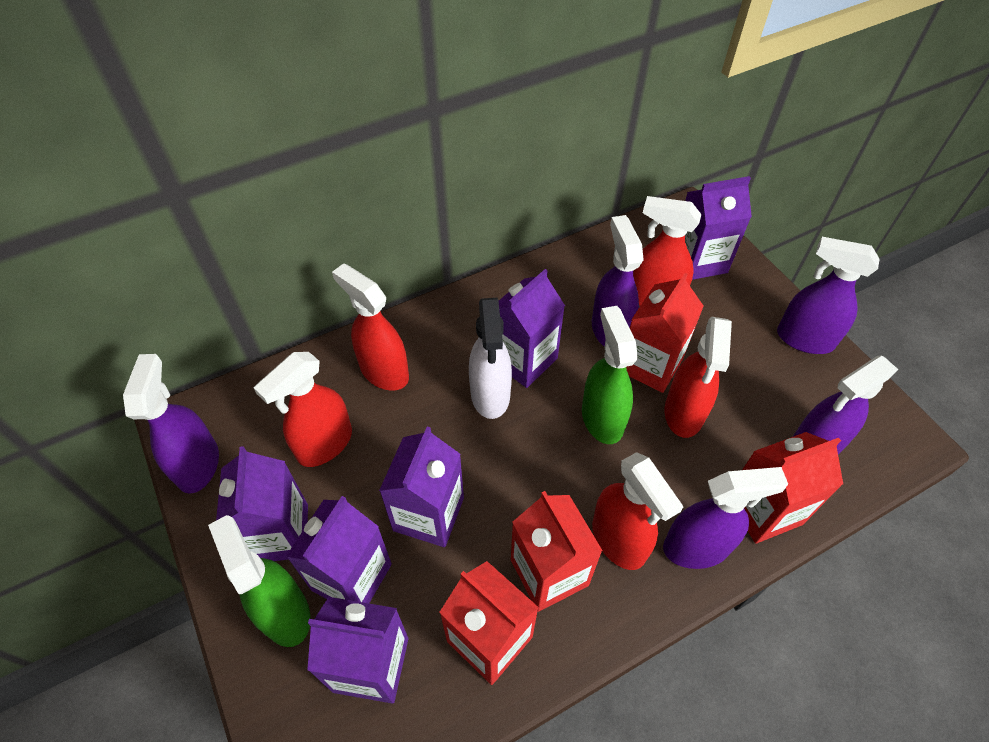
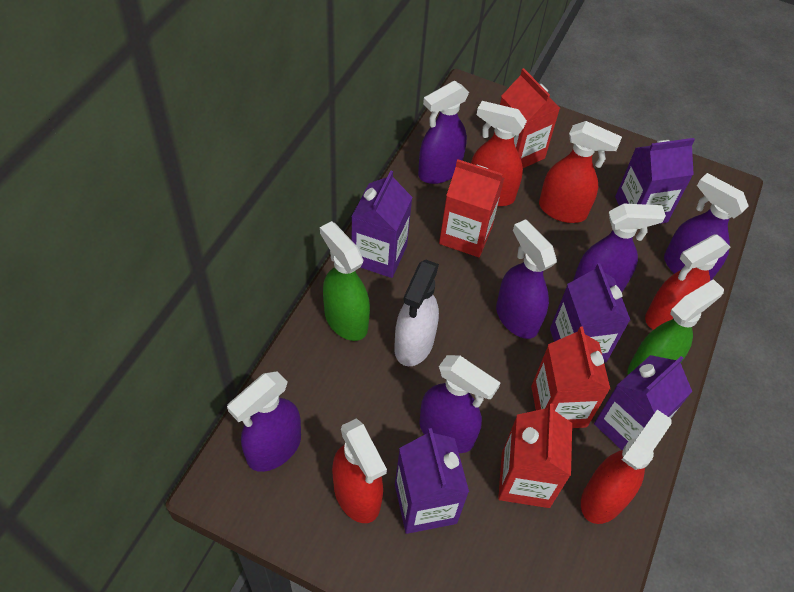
purple carton: 6 -> 5
purple spray bottle: 5 -> 6

